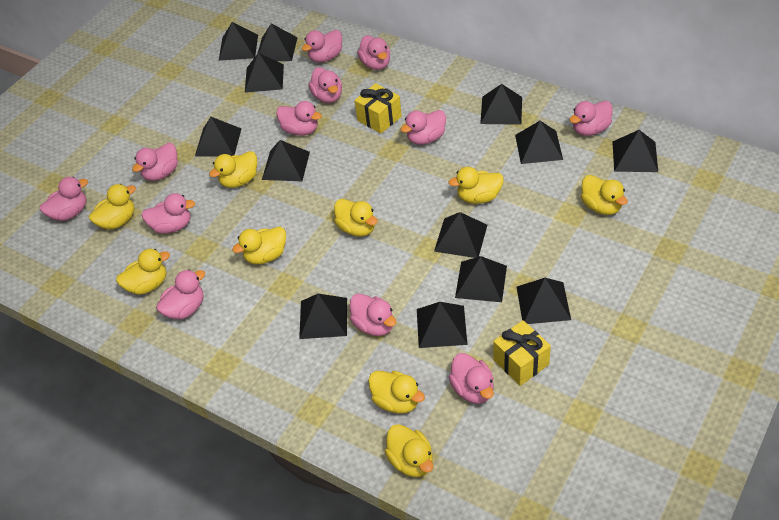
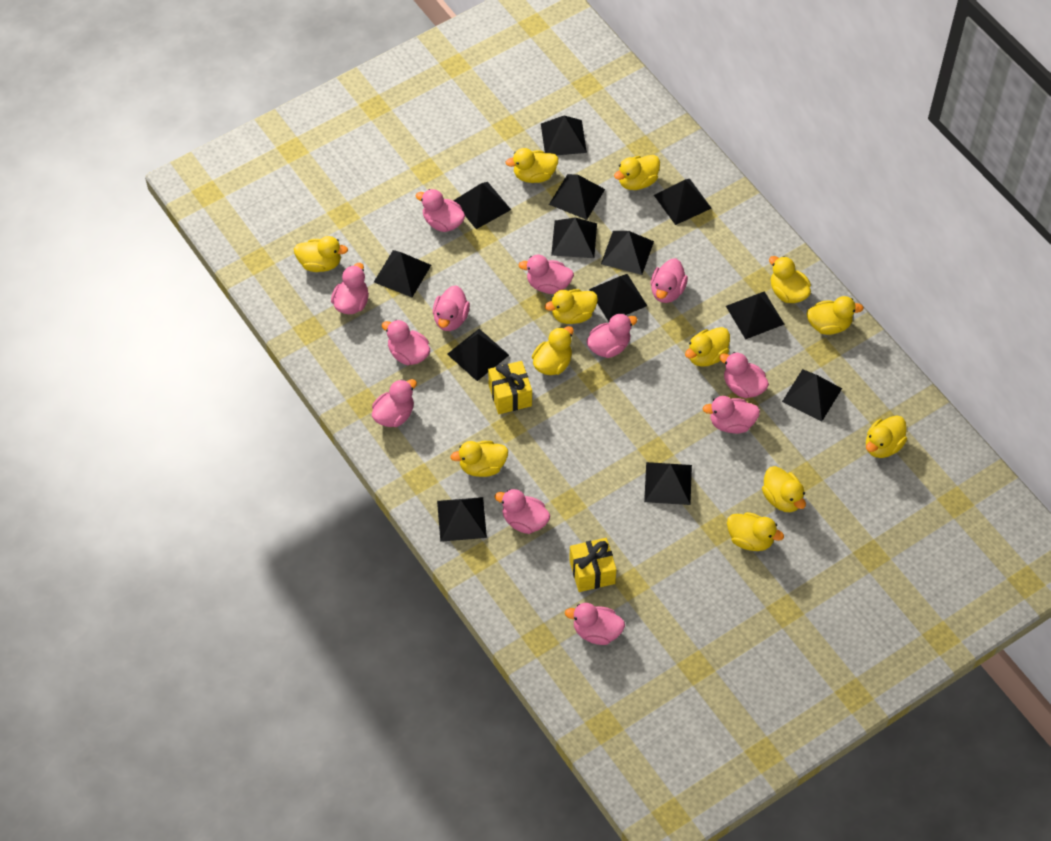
yellow duck: 9 -> 12

